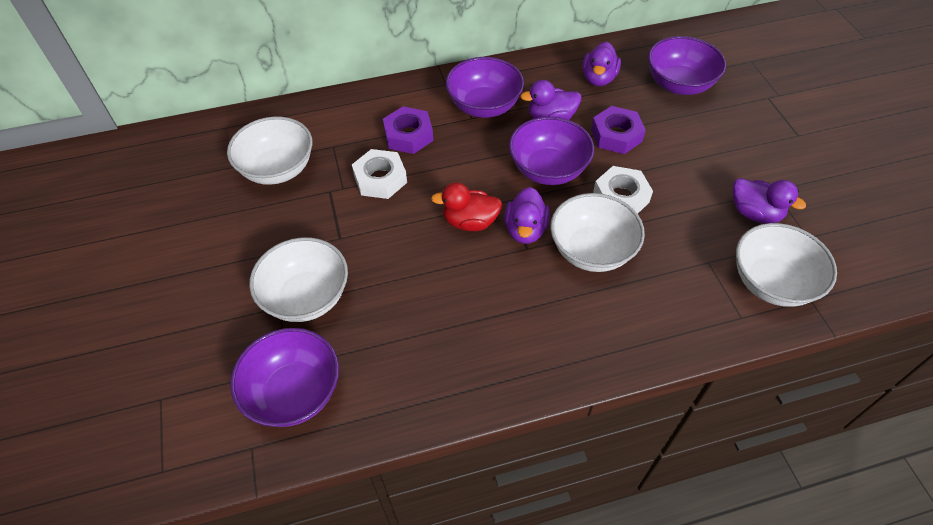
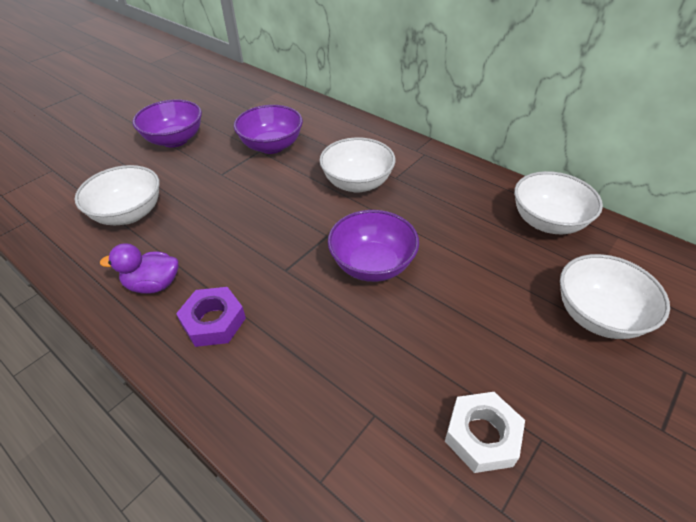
purple bowl: 4 -> 3
purple duck: 4 -> 1
purple nut: 2 -> 1
red duck: 1 -> 0
white nut: 2 -> 1

